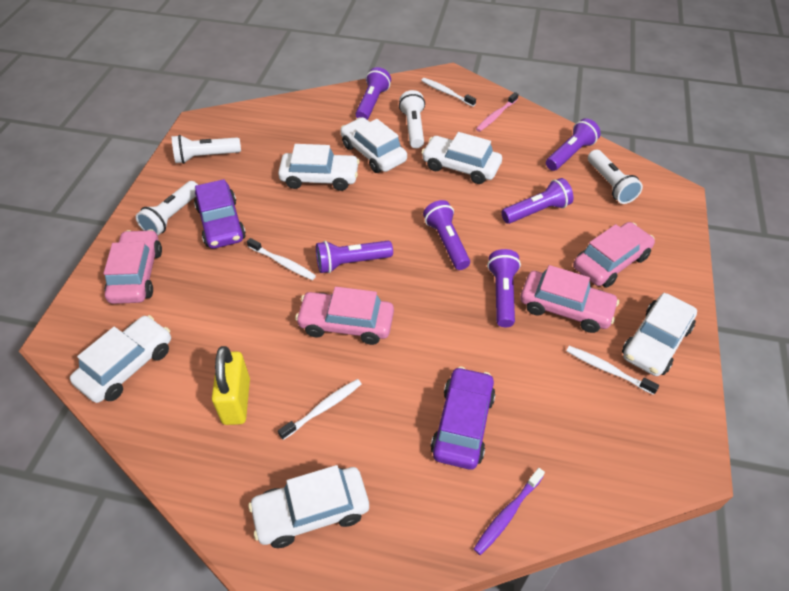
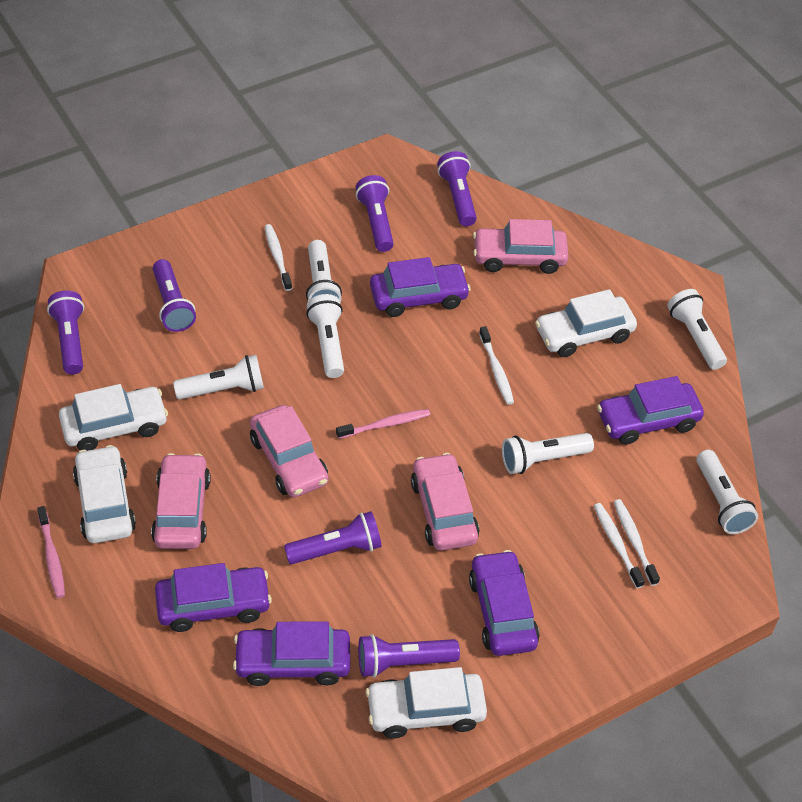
pink toothbrush: 1 -> 2
purple car: 2 -> 5
purple toothbrush: 1 -> 0
white car: 6 -> 4
white flashlight: 4 -> 6
yellow padlock: 1 -> 0

